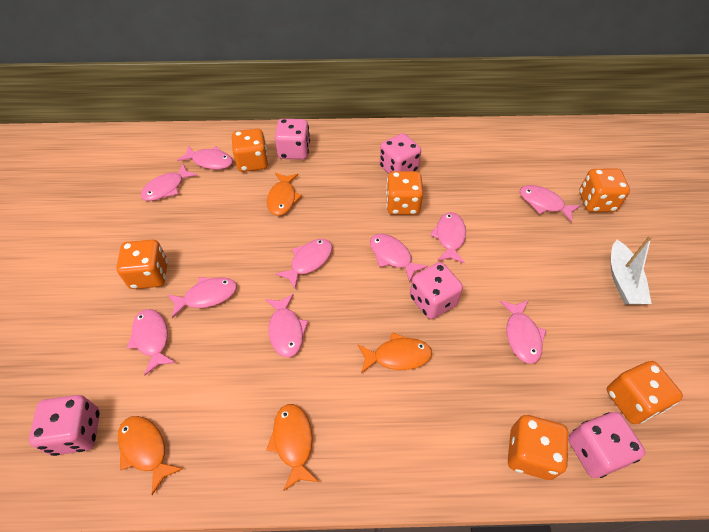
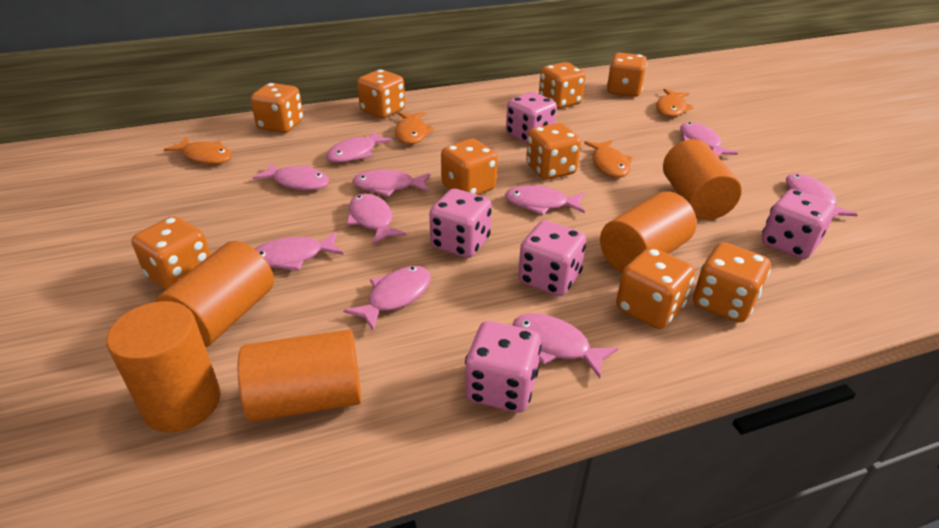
orange cylinder: 0 -> 5
orange dice: 6 -> 9
white boat: 1 -> 0

